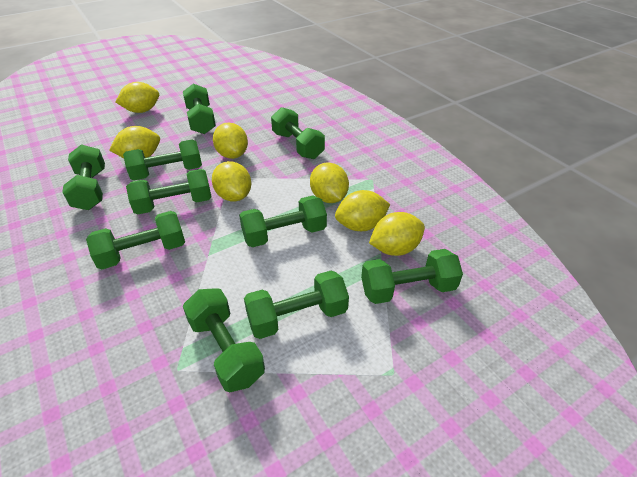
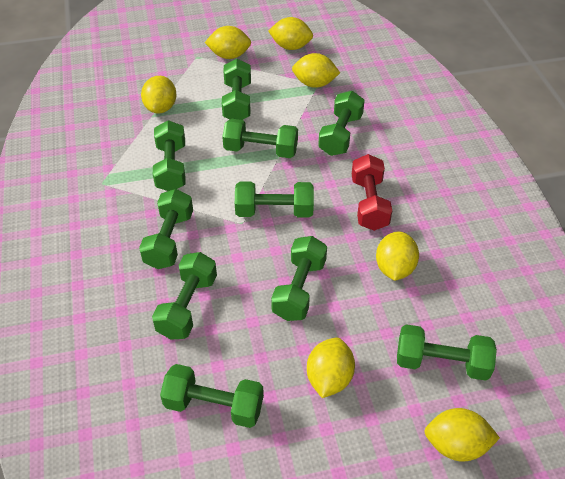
red dumbbell: 0 -> 1

